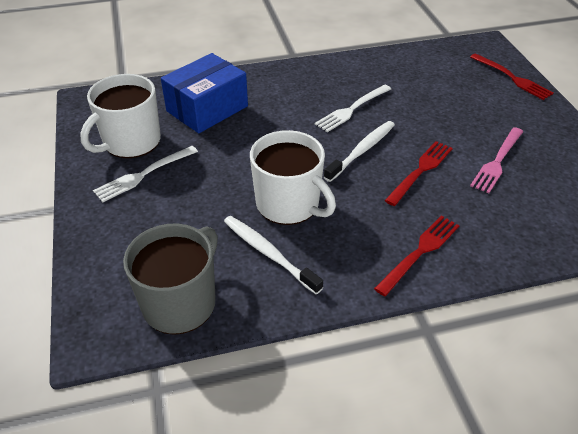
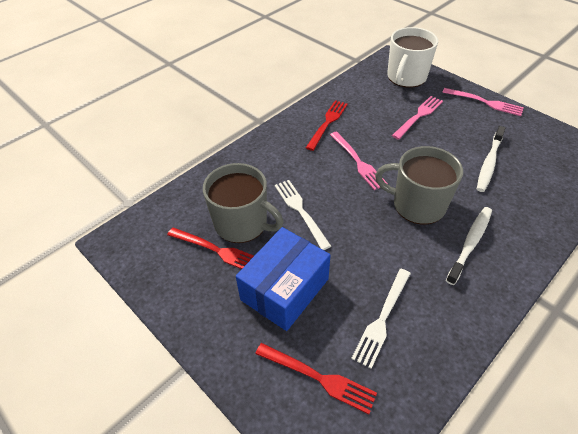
grey mug: 1 -> 2
pink fork: 1 -> 3
white mug: 2 -> 1

